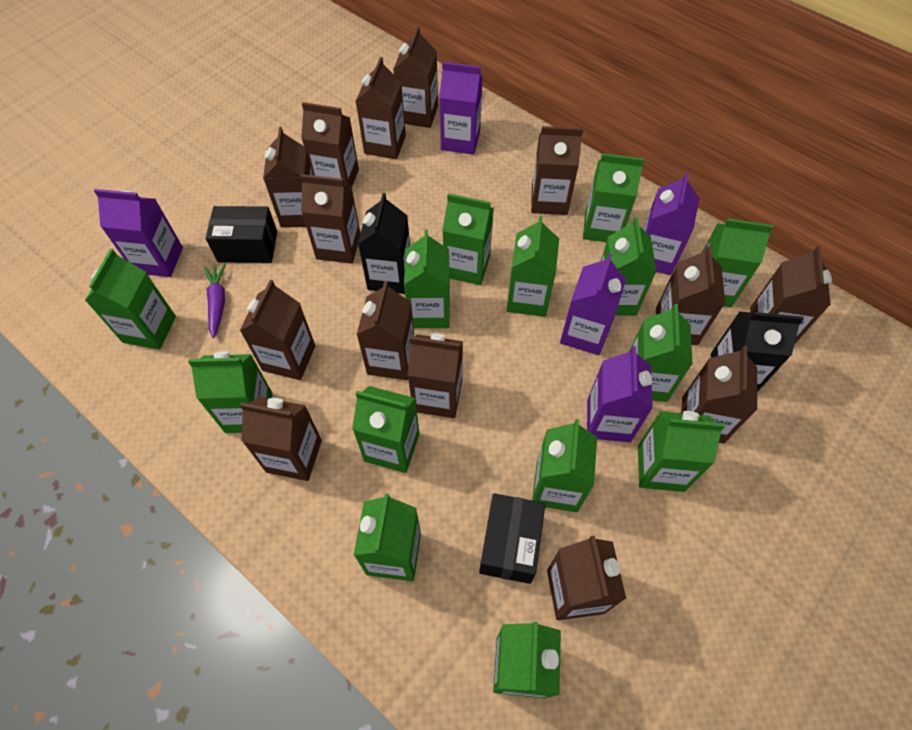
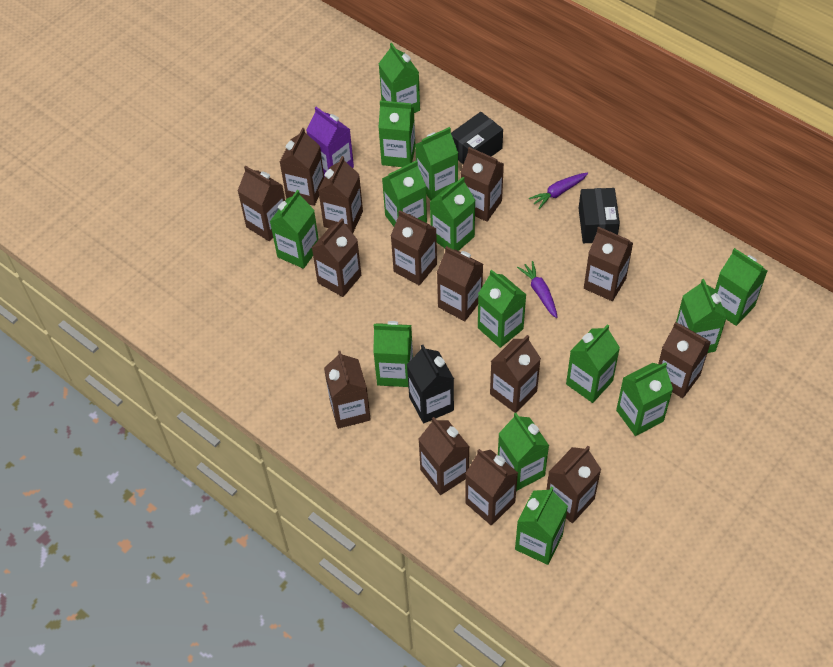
black carton: 2 -> 1
purple carrot: 1 -> 2
purple carton: 5 -> 1

